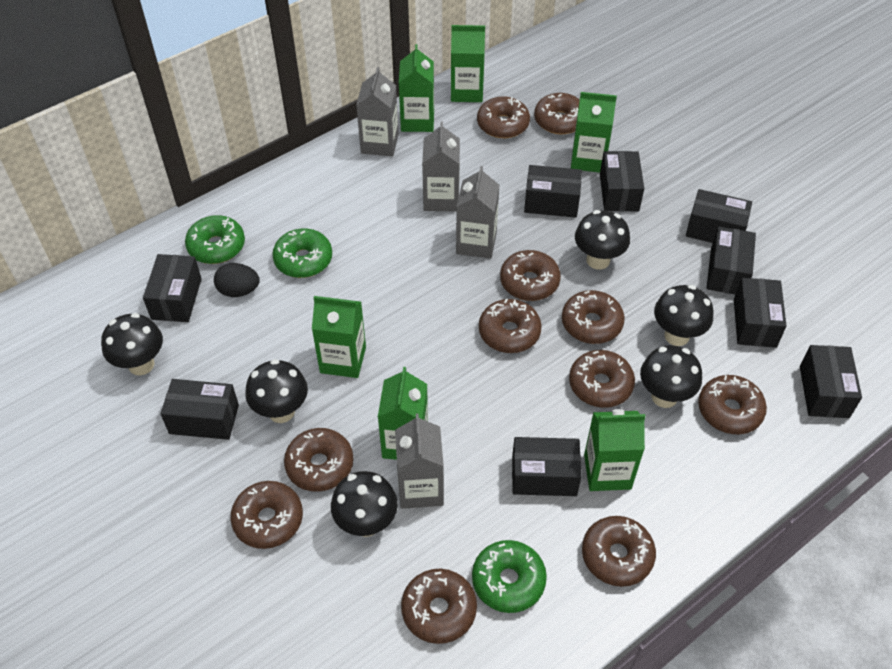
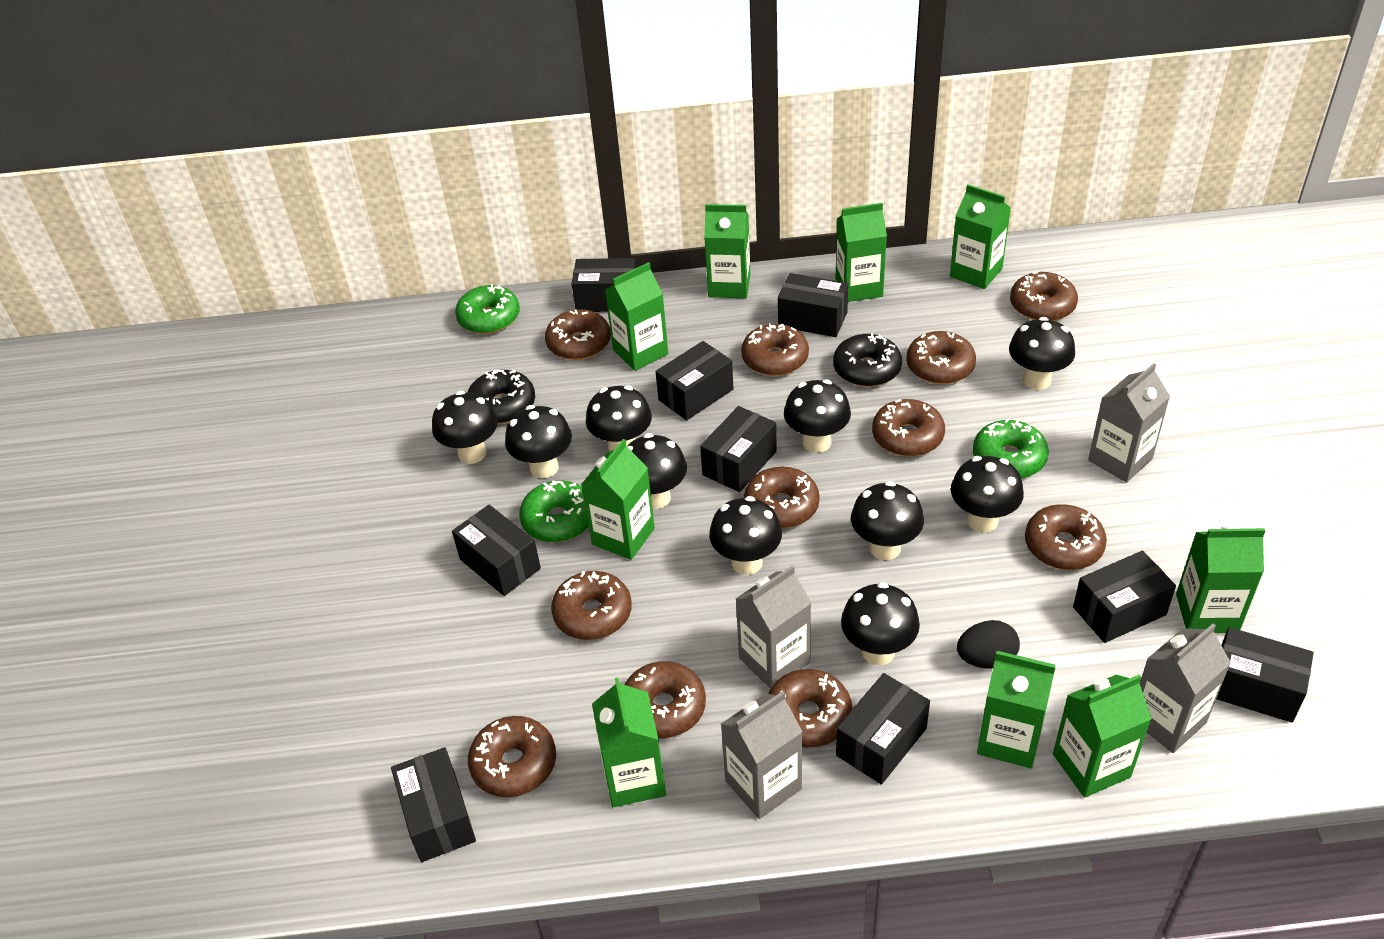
black donut: 0 -> 2
black mushroom: 6 -> 10
green carton: 6 -> 9

